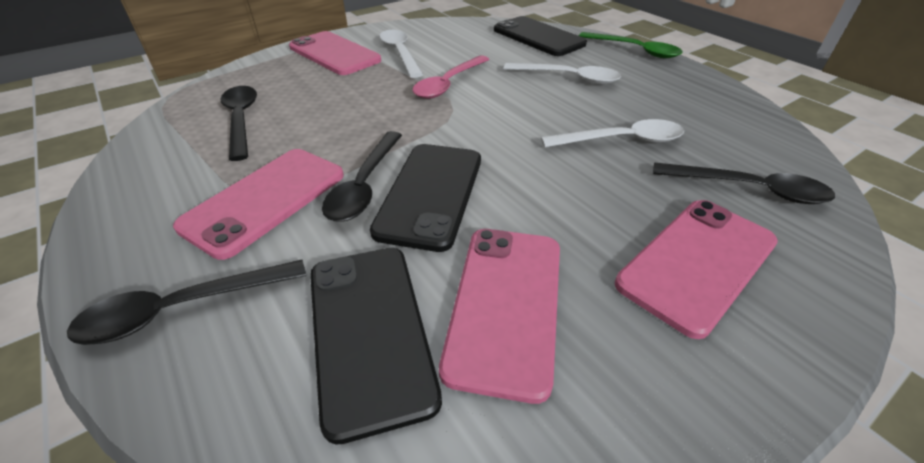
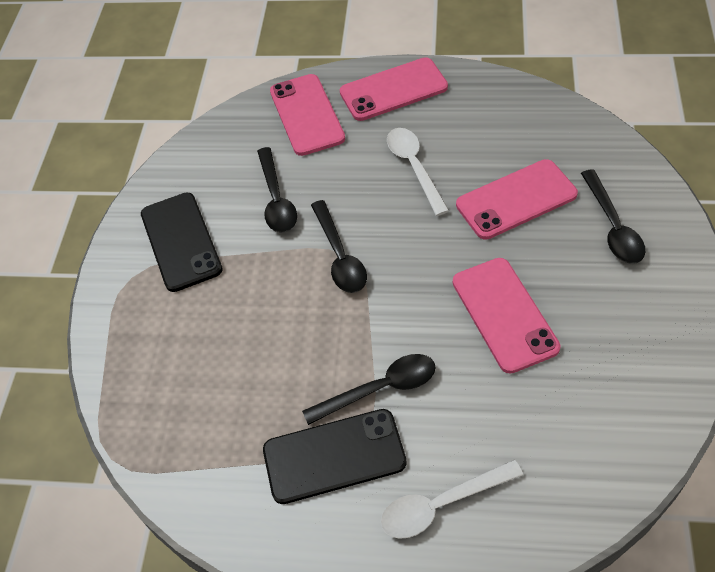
black phone: 3 -> 2
green spoon: 1 -> 0
pink spoon: 1 -> 0
white spoon: 3 -> 2

